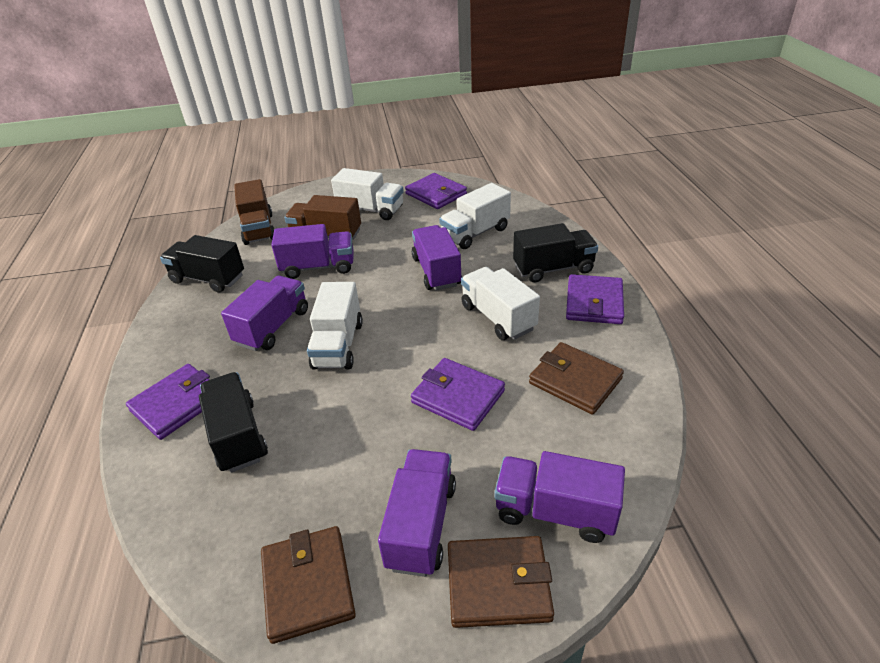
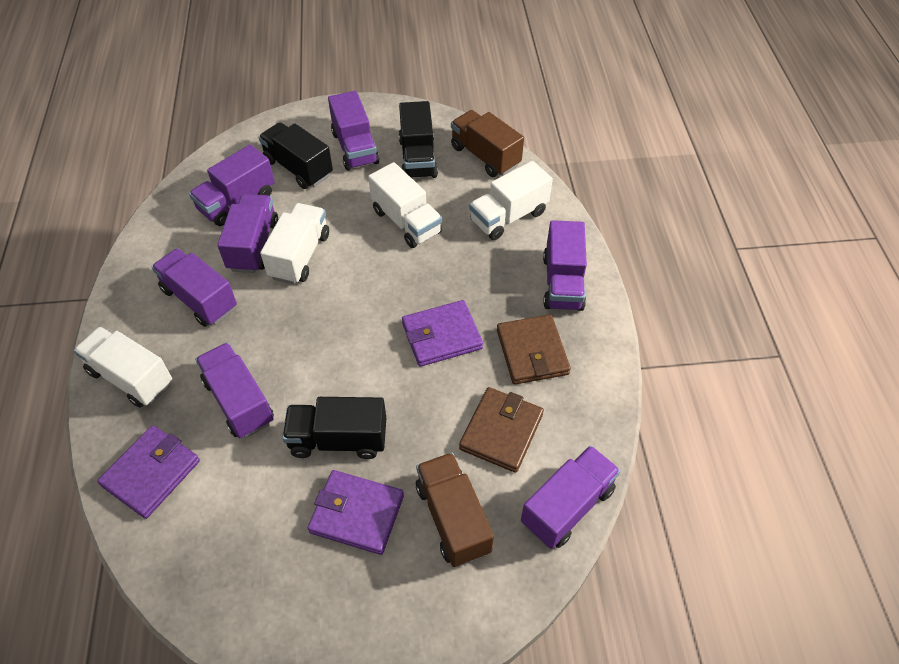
brown wallet: 3 -> 2
purple truck: 5 -> 7
purple wallet: 4 -> 3

